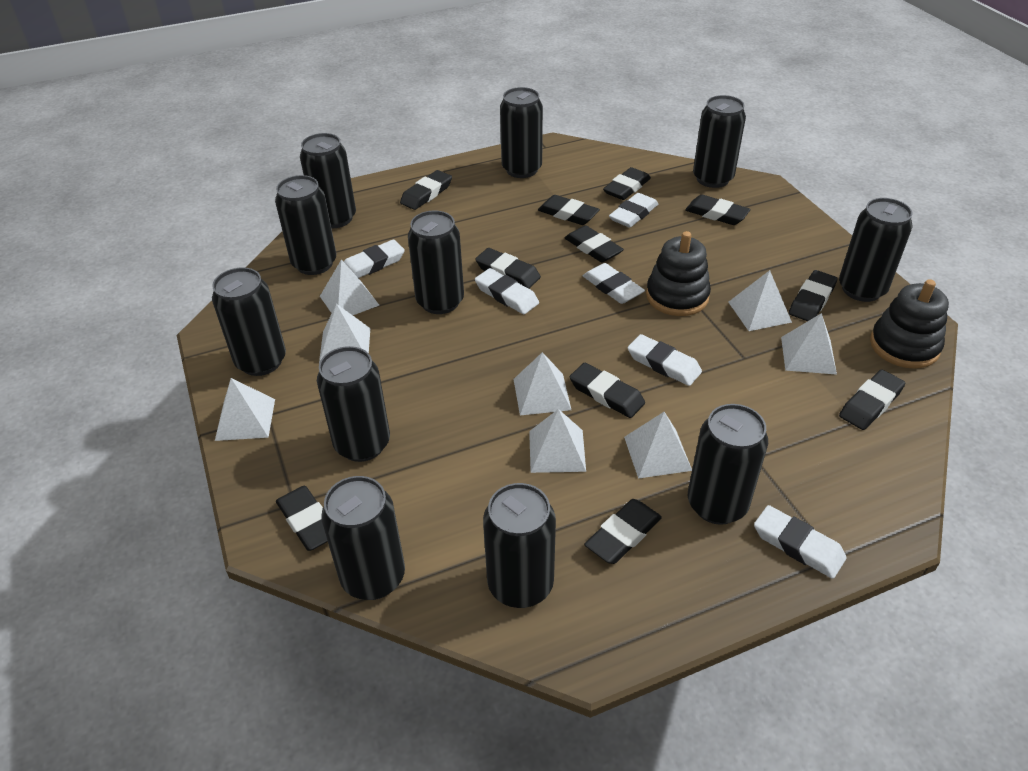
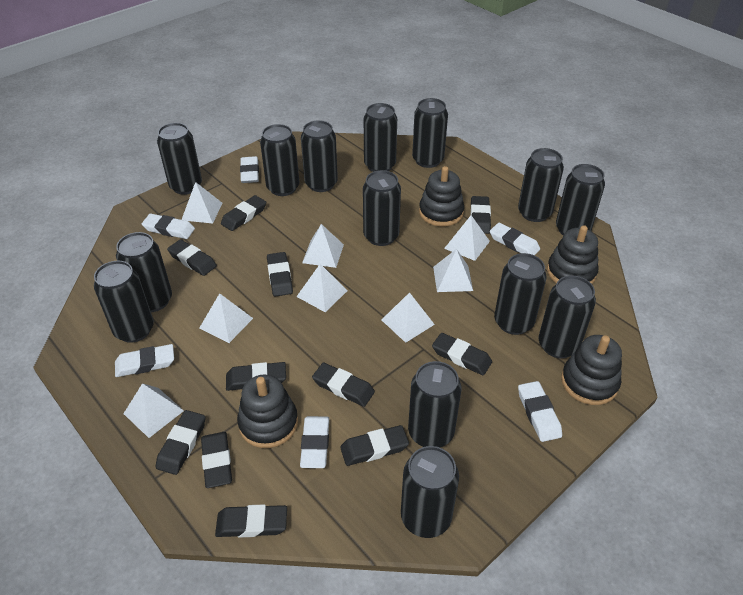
black can: 11 -> 14
black stacking toy: 2 -> 4

